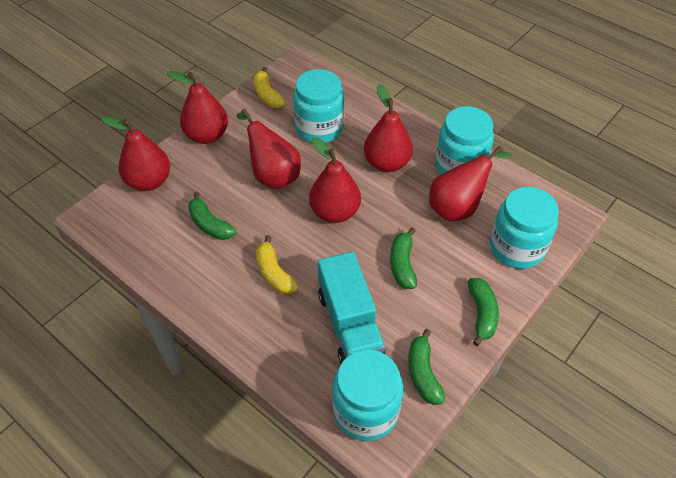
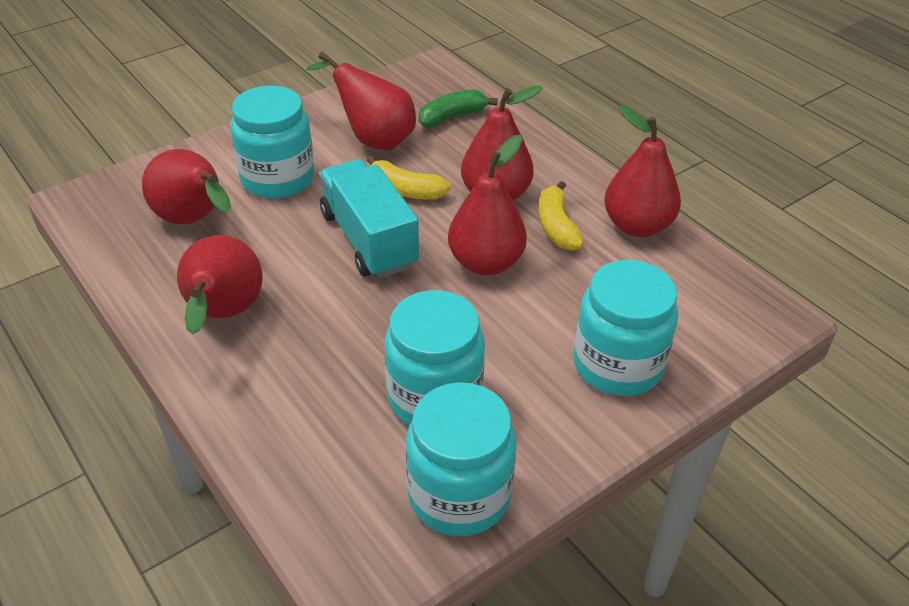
green banana: 4 -> 1

